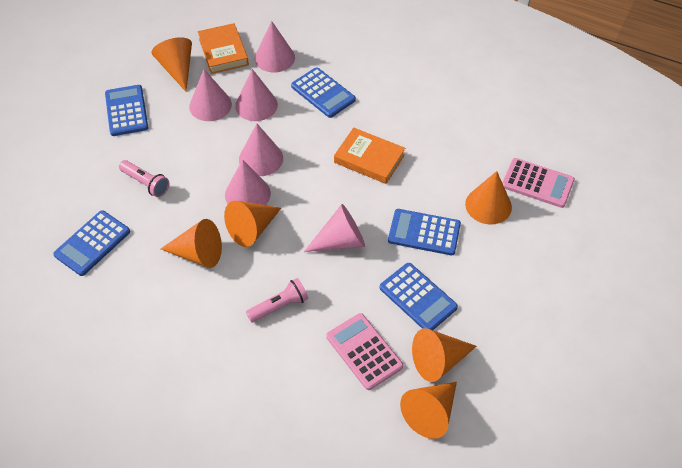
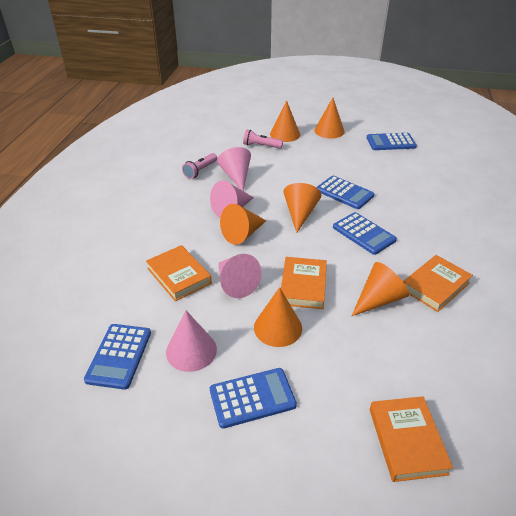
orange book: 2 -> 4
pink calculator: 2 -> 0
pink cone: 6 -> 4

